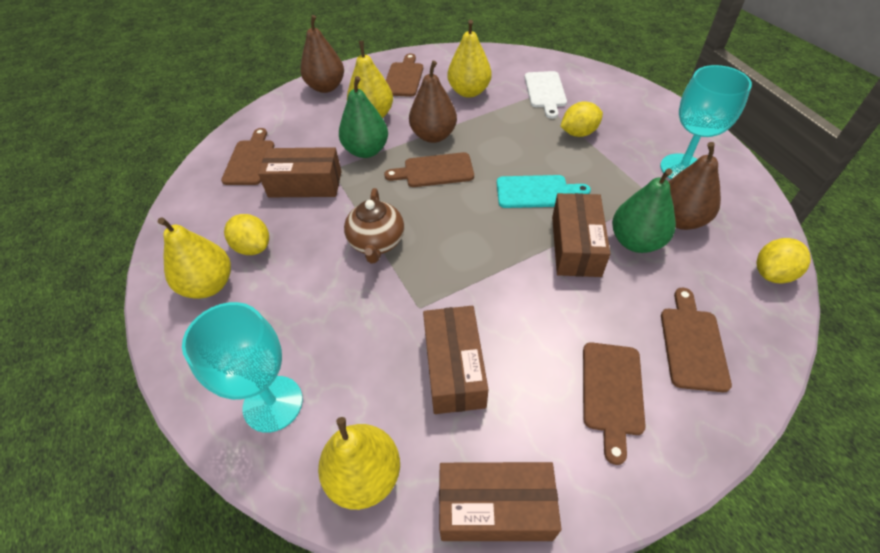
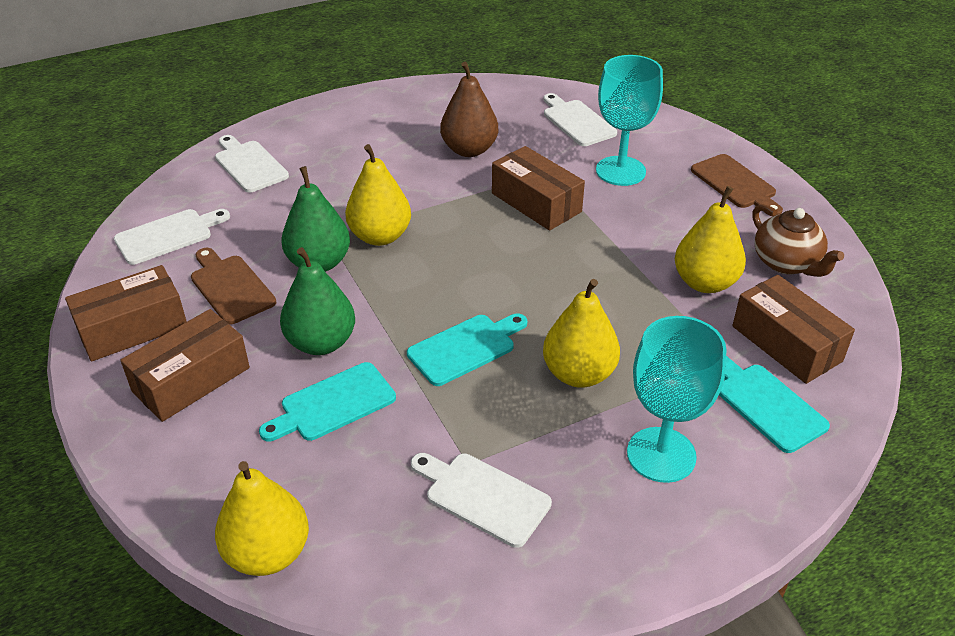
brown cutting board: 5 -> 2
brown pear: 3 -> 1
turquoise cutting board: 1 -> 3
white cutting board: 1 -> 4
yellow lemon: 3 -> 0

